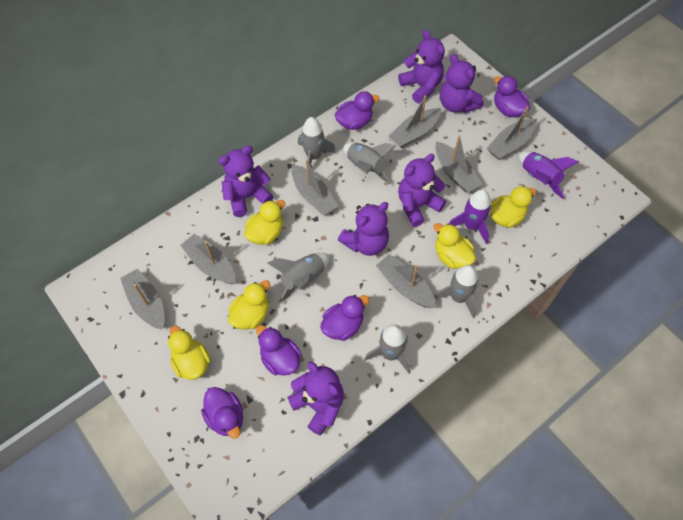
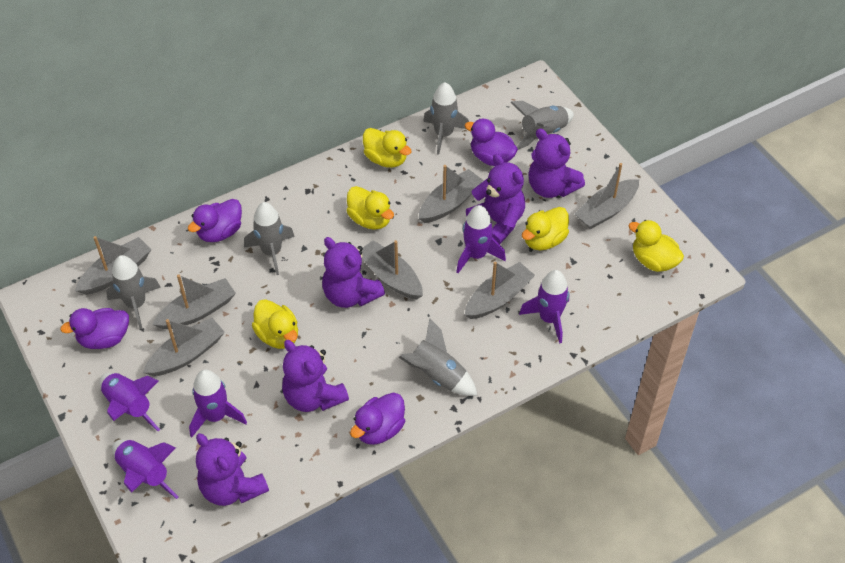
purple duck: 5 -> 4
purple rocket: 2 -> 5
purple teddy bear: 6 -> 5

